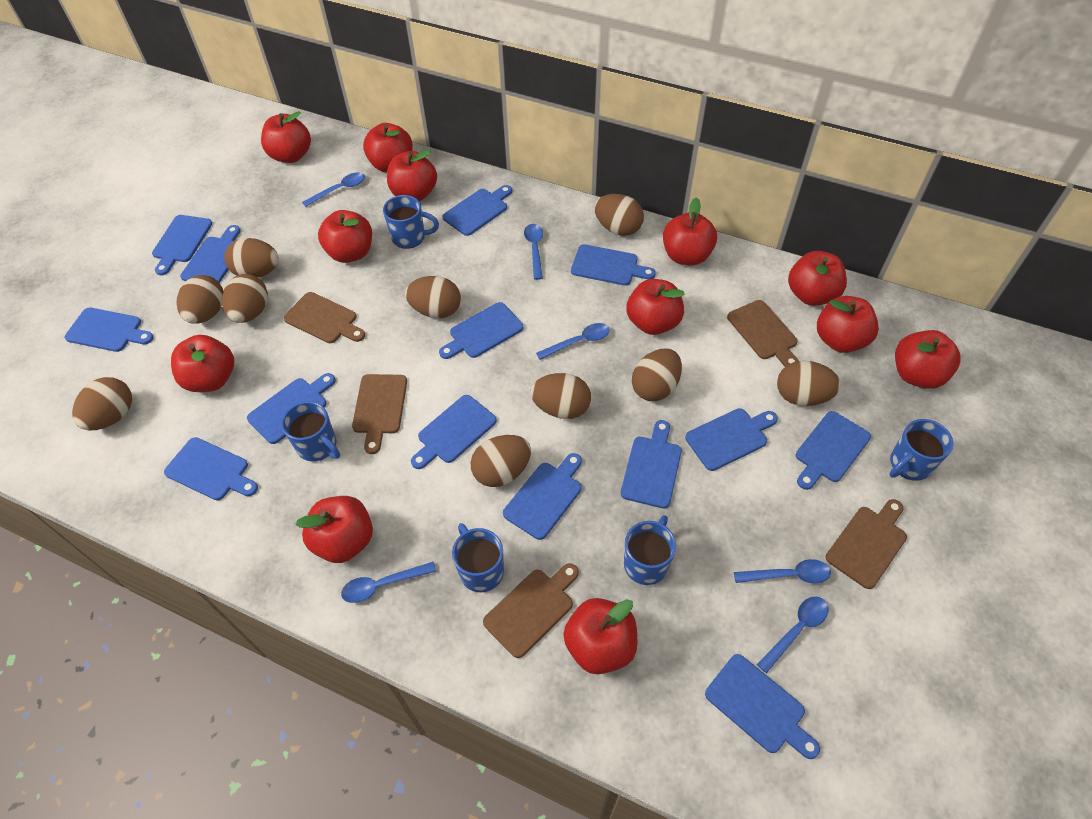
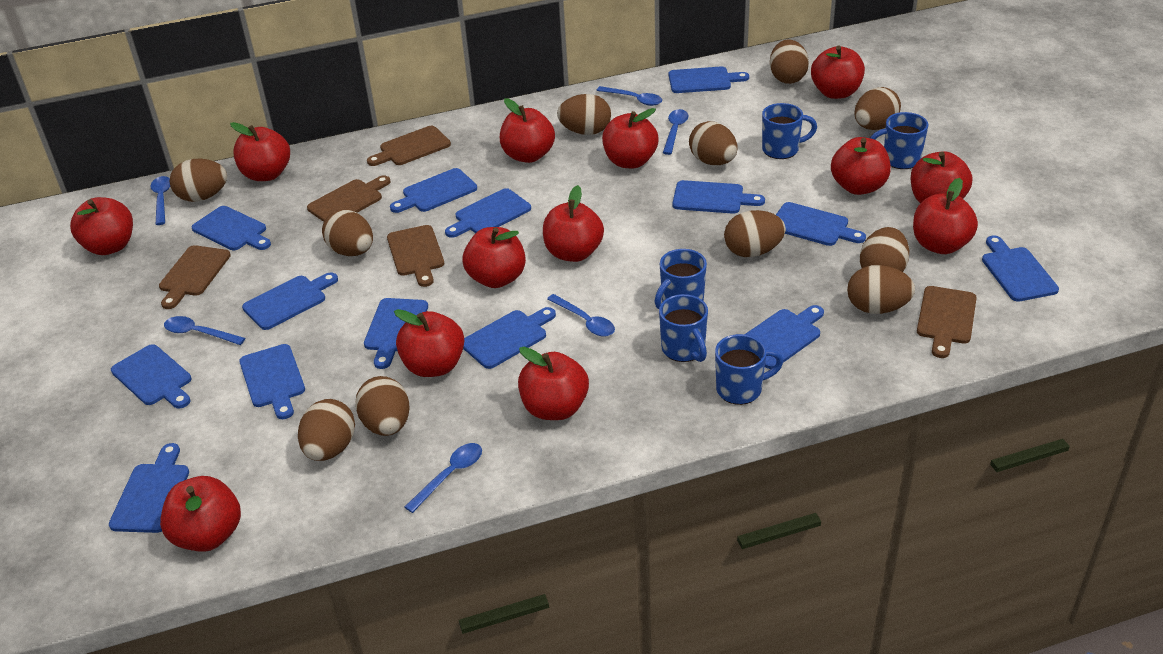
brown egg: 10 -> 11
red apple: 12 -> 13

